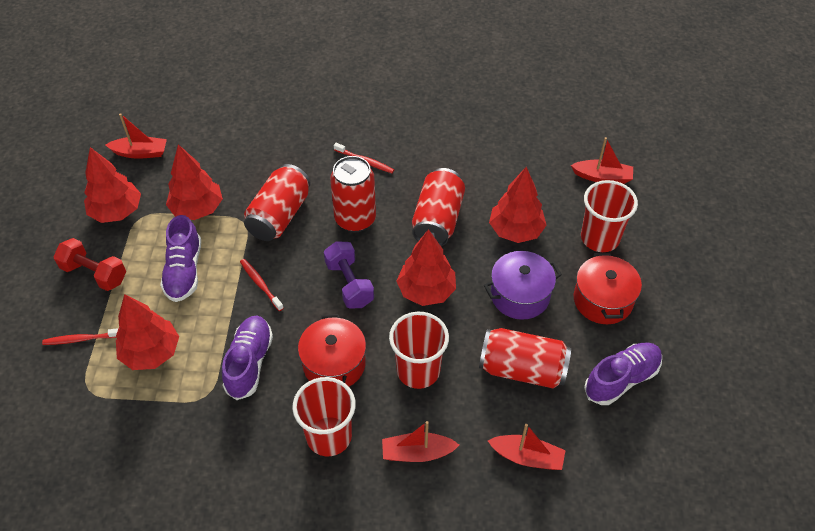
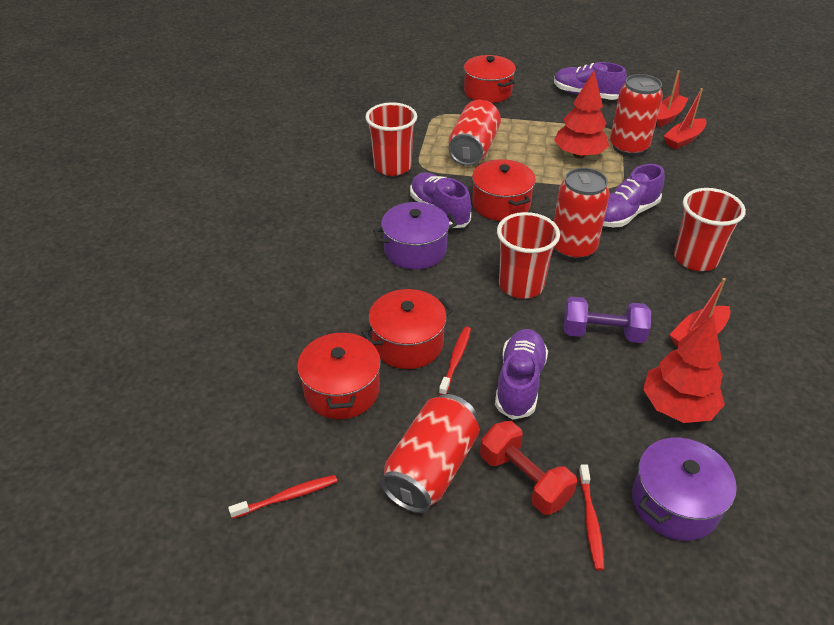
purple pot: 1 -> 2
purple shoe: 3 -> 4
red boat: 4 -> 3
red pot: 2 -> 4
red tree: 5 -> 2

